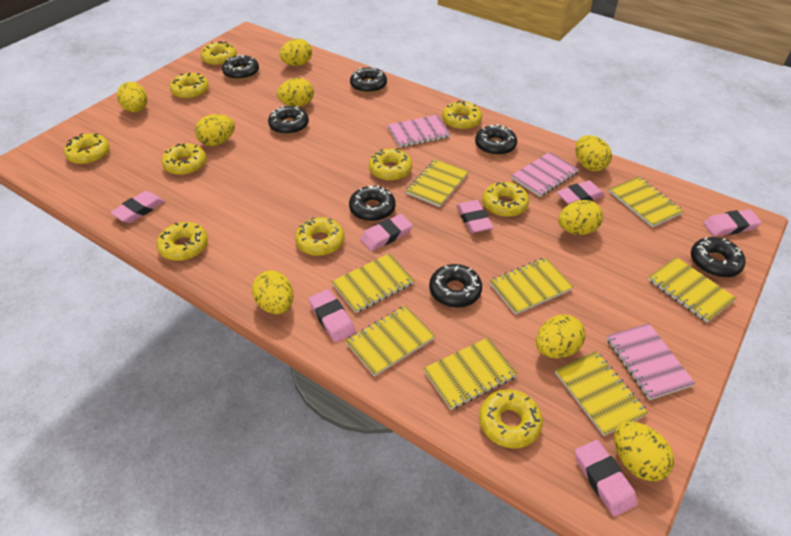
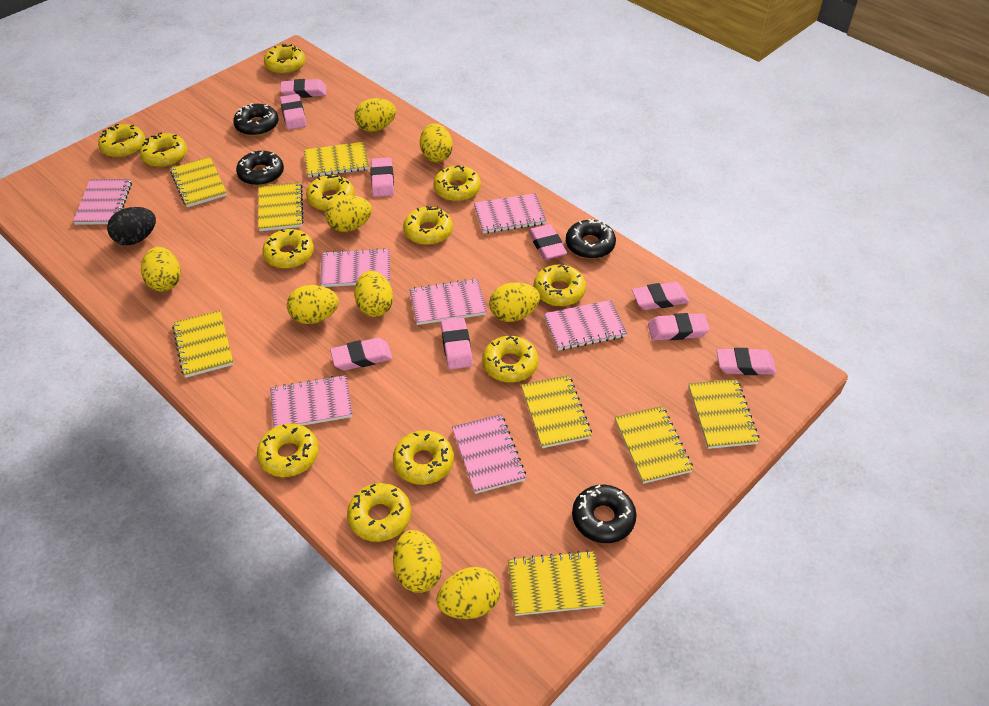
black donut: 7 -> 4
black egg: 0 -> 1
pink eraser: 7 -> 9
pink notebook: 3 -> 7
yellow donut: 10 -> 12

